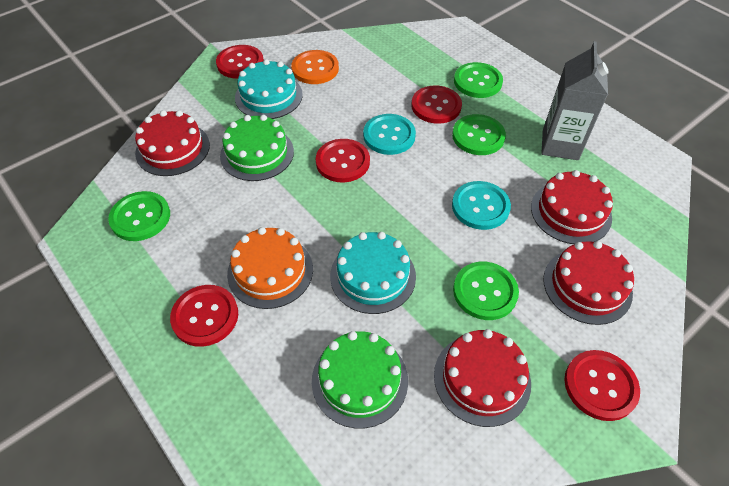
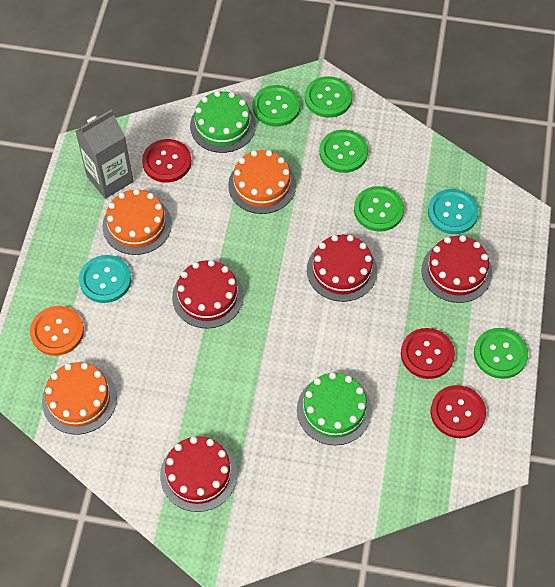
green button: 4 -> 5
orange cake: 1 -> 3
red button: 5 -> 3
turquoise cake: 2 -> 0

